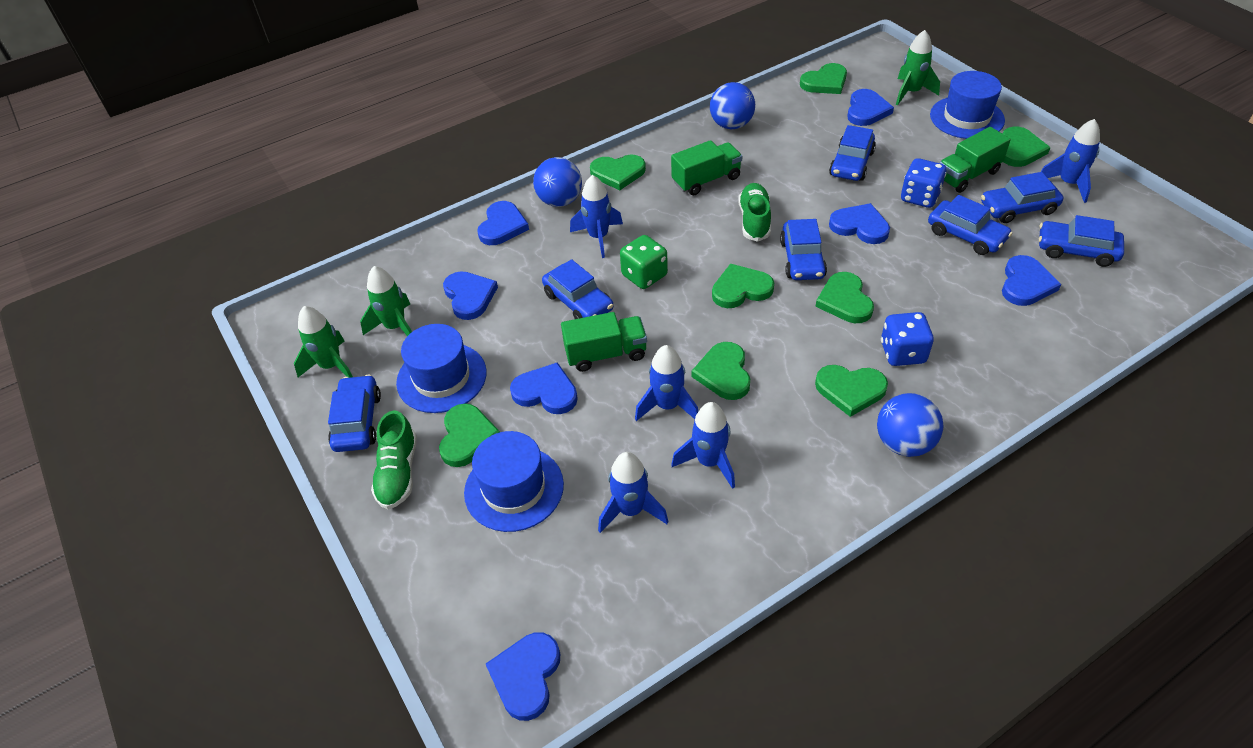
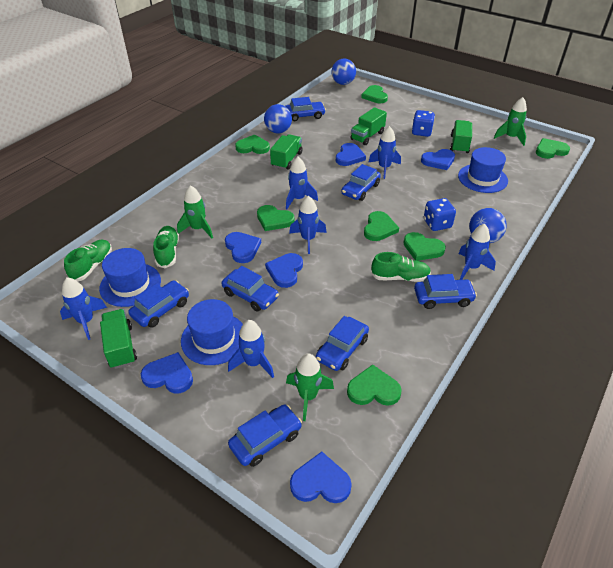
blue heart: 7 -> 6
blue rocket: 5 -> 6
green dice: 1 -> 0
green heart: 8 -> 7
green shoe: 2 -> 3
green truck: 3 -> 4

